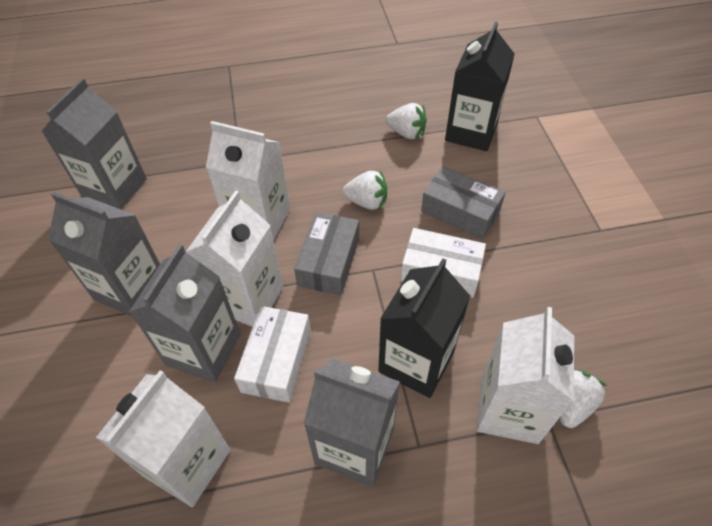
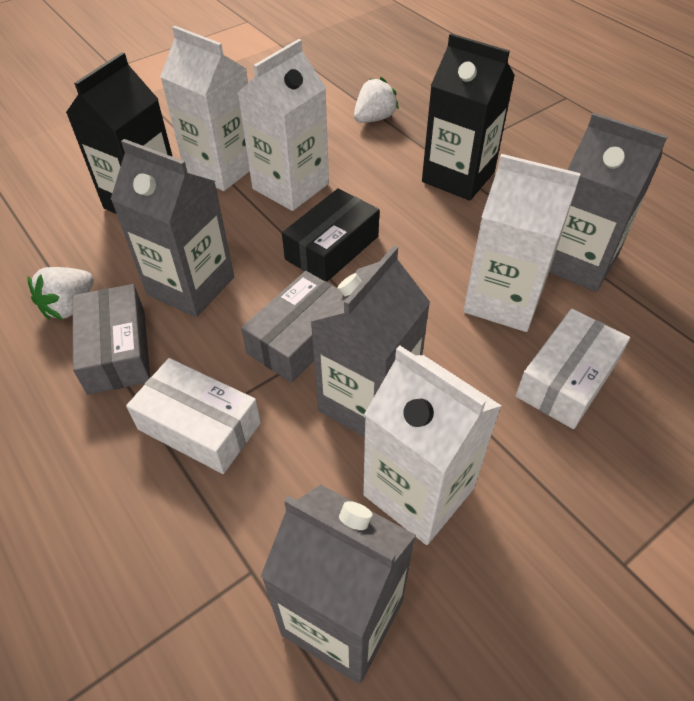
black box: 0 -> 1
white strawberry: 3 -> 2

